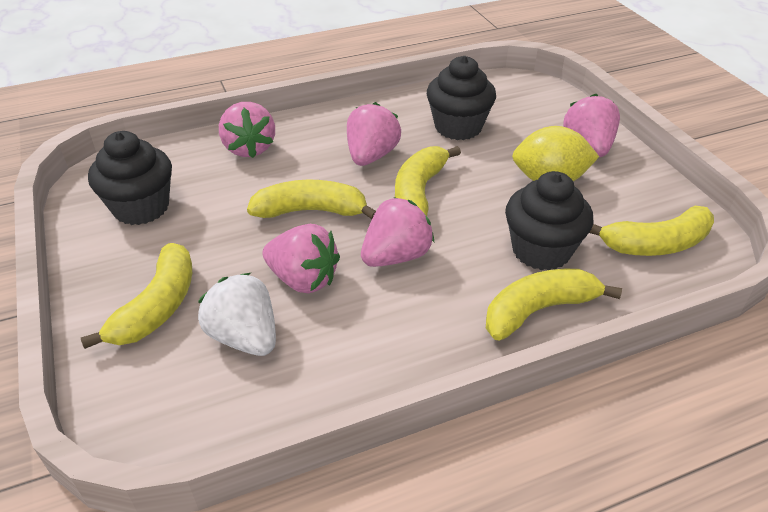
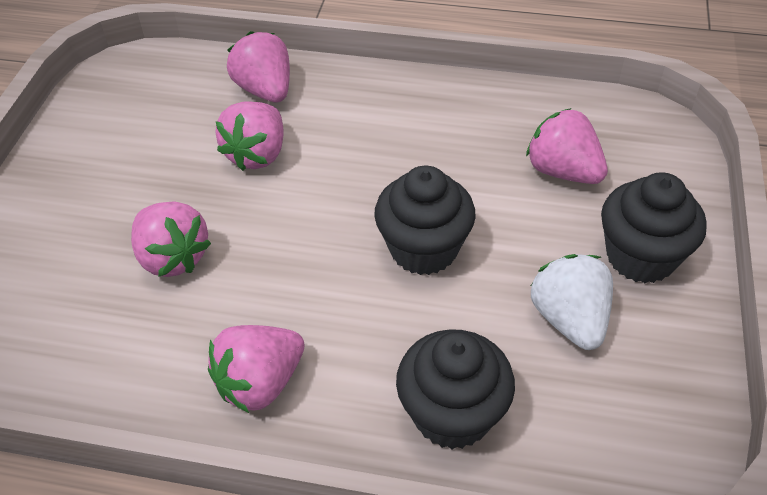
yellow banana: 5 -> 0
yellow lemon: 1 -> 0

